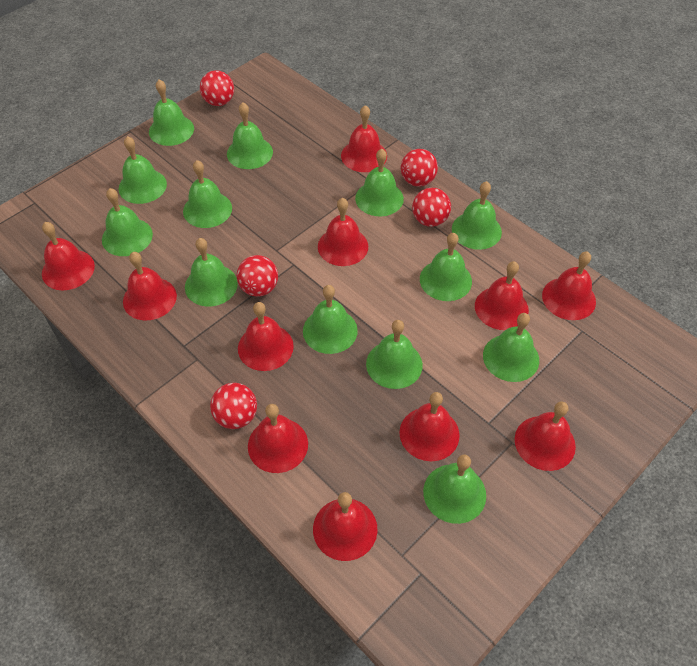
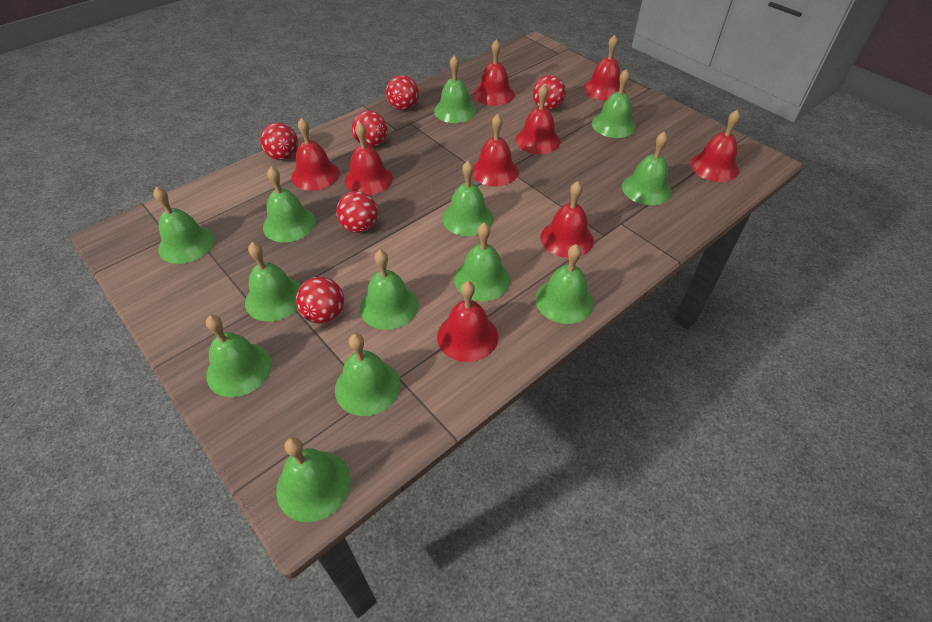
red ball: 5 -> 6
red bell: 11 -> 9

